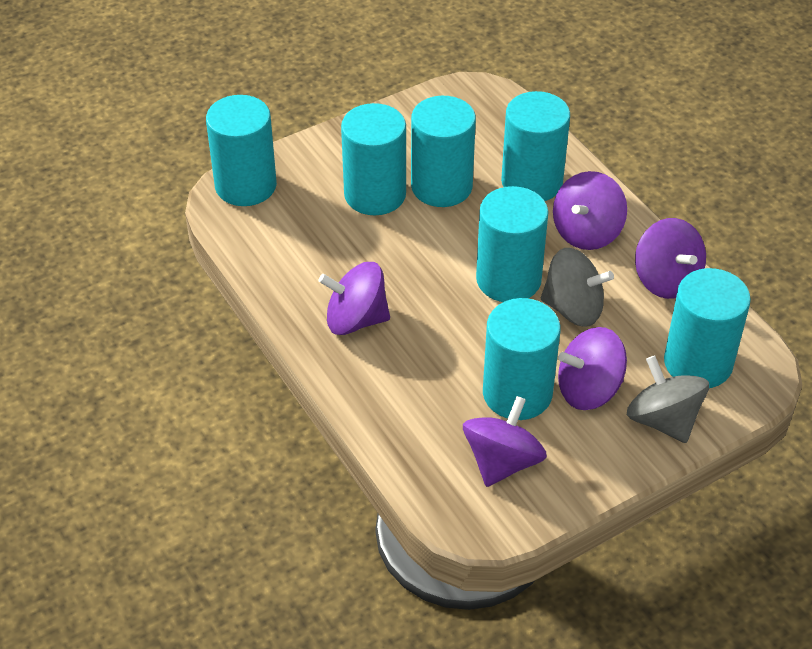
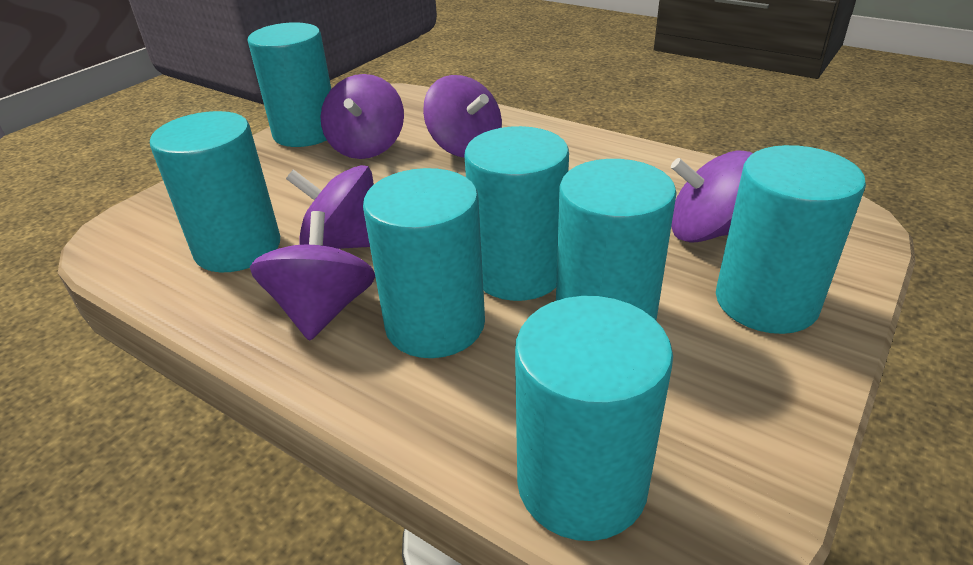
grey spinning top: 2 -> 0

